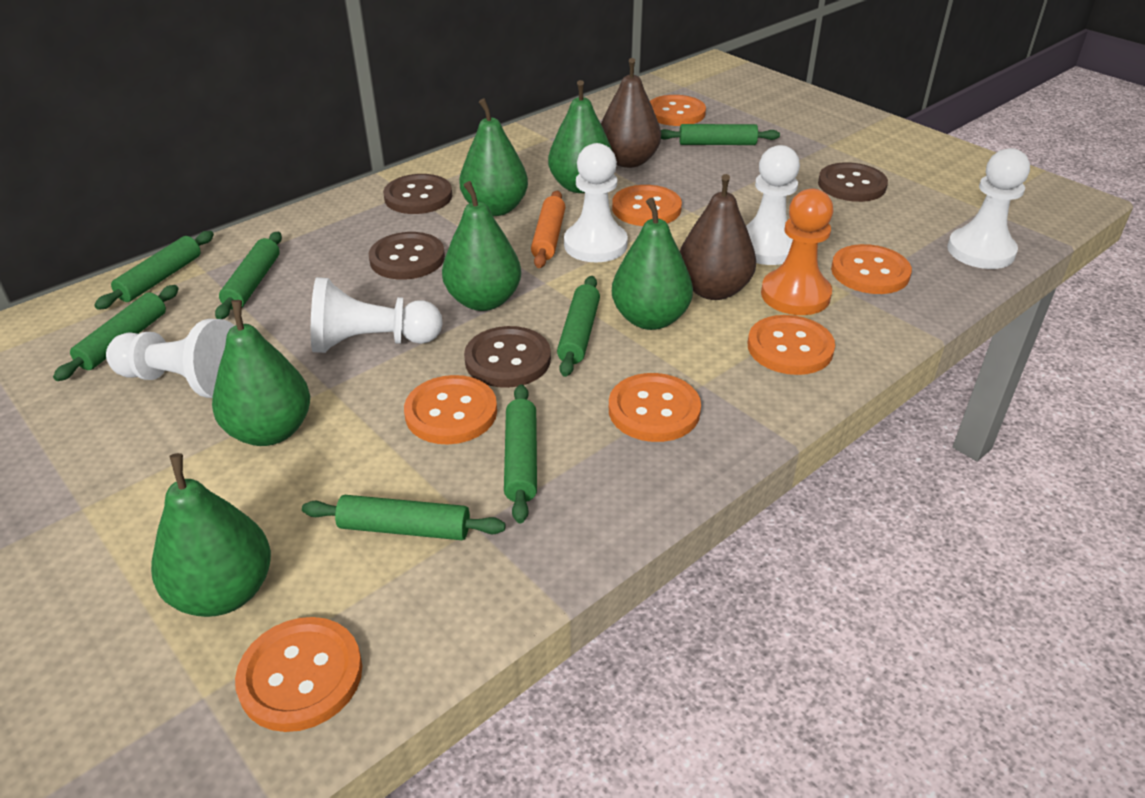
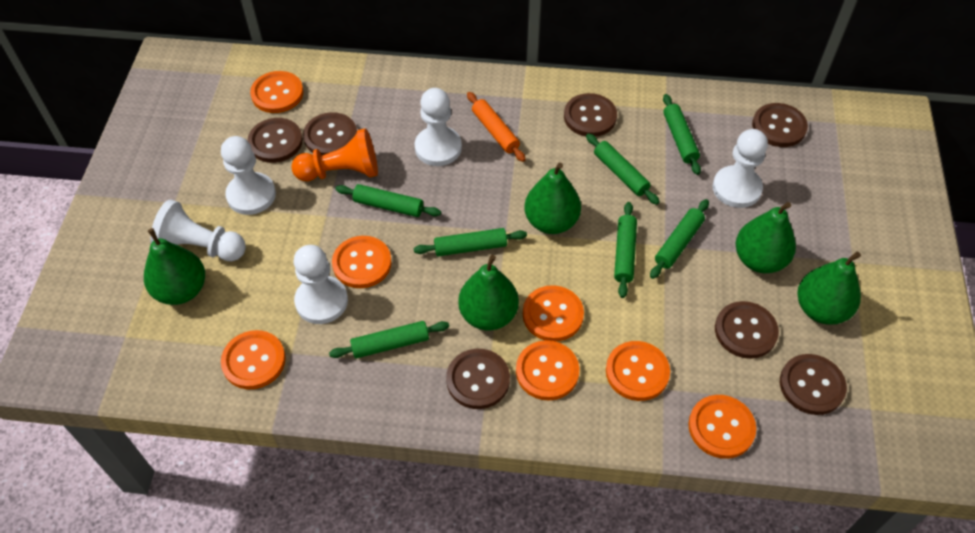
brown button: 4 -> 7
brown pear: 2 -> 0
green pear: 6 -> 5

